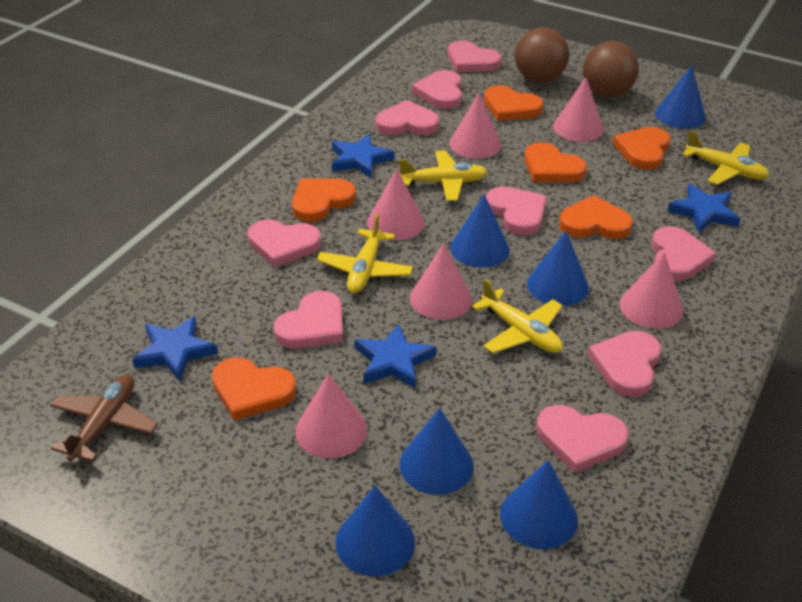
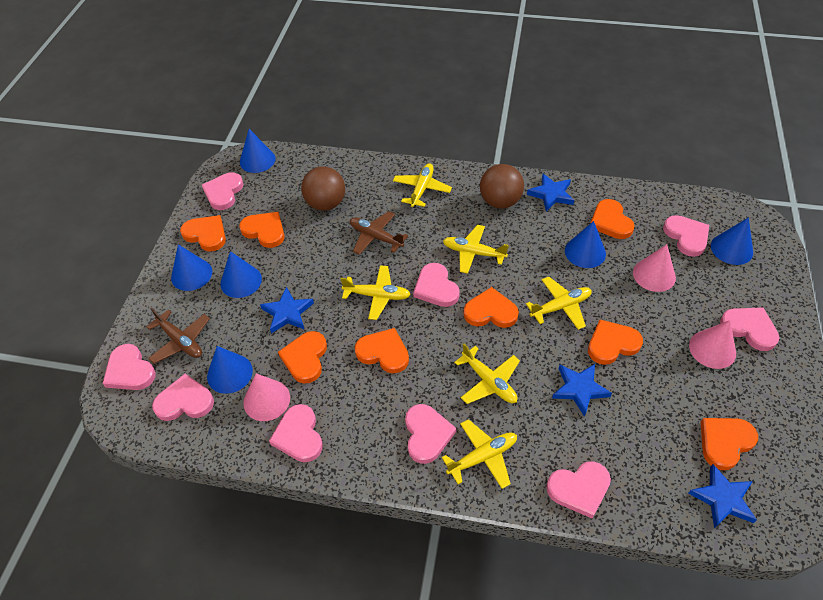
brown plane: 1 -> 2
orange heart: 6 -> 8
pink cone: 6 -> 3
yellow plane: 4 -> 6

